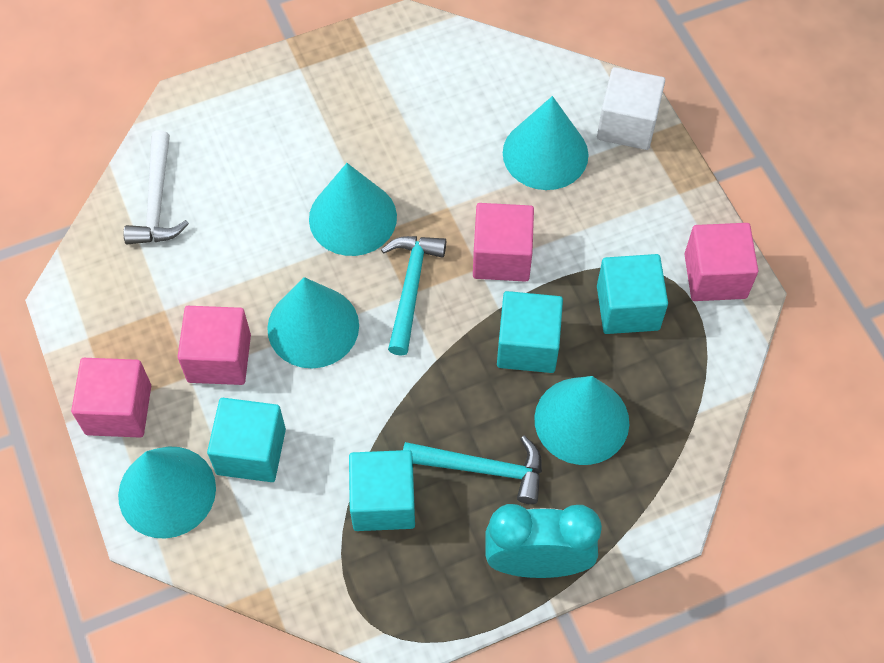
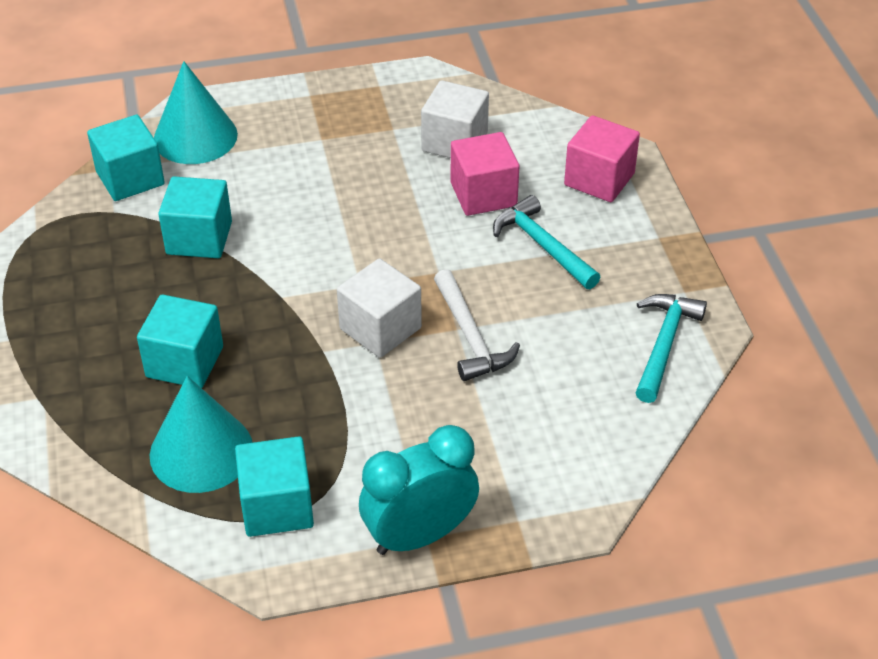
pink cube: 4 -> 2
turquoise cone: 5 -> 2
white cube: 1 -> 2

